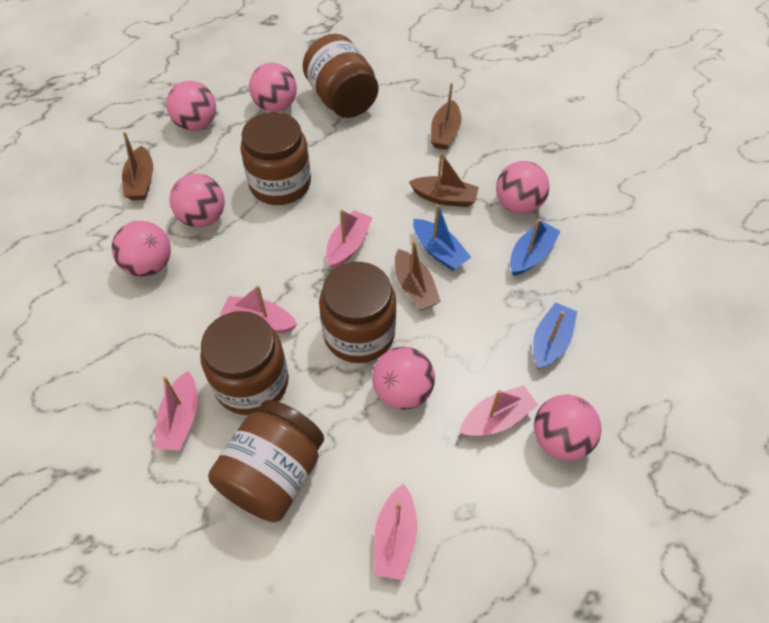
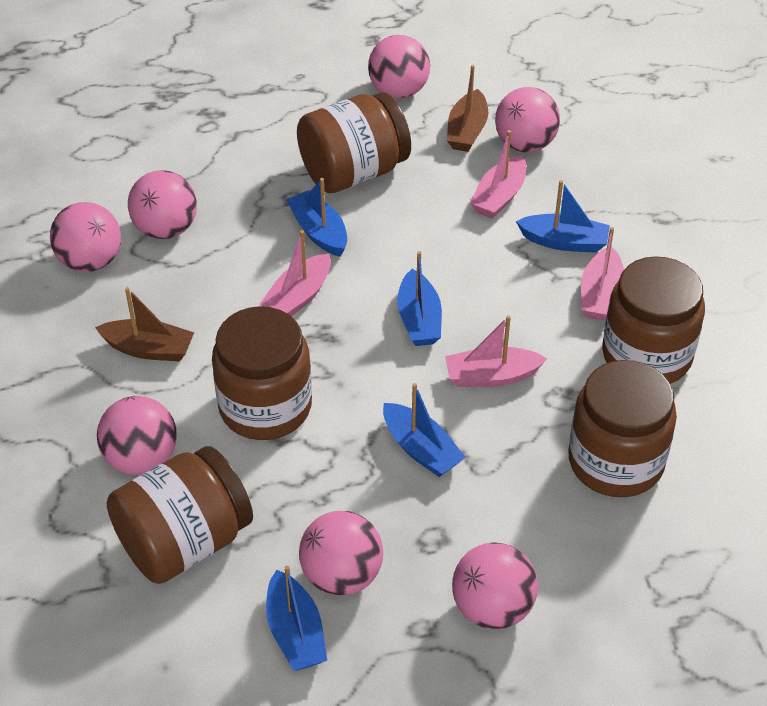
blue boat: 3 -> 5
brown boat: 4 -> 2
pink boat: 5 -> 4

